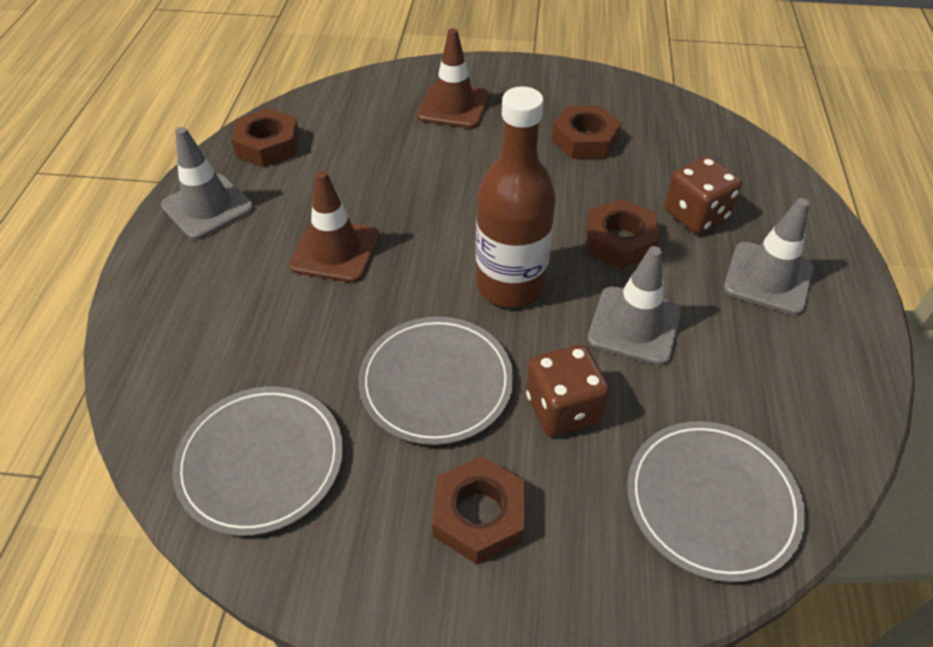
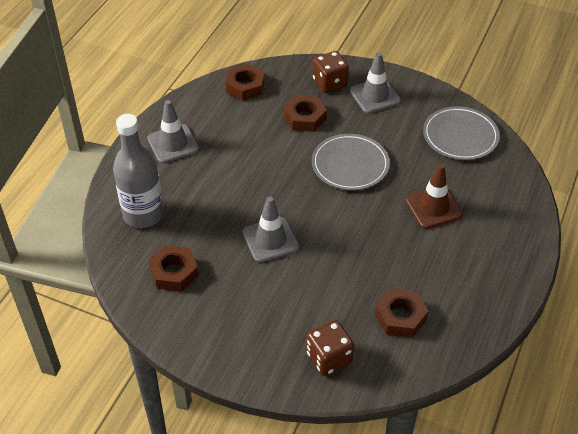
brown bottle: 1 -> 0
brown traffic cone: 2 -> 1
grey bottle: 0 -> 1
grey plate: 3 -> 2

